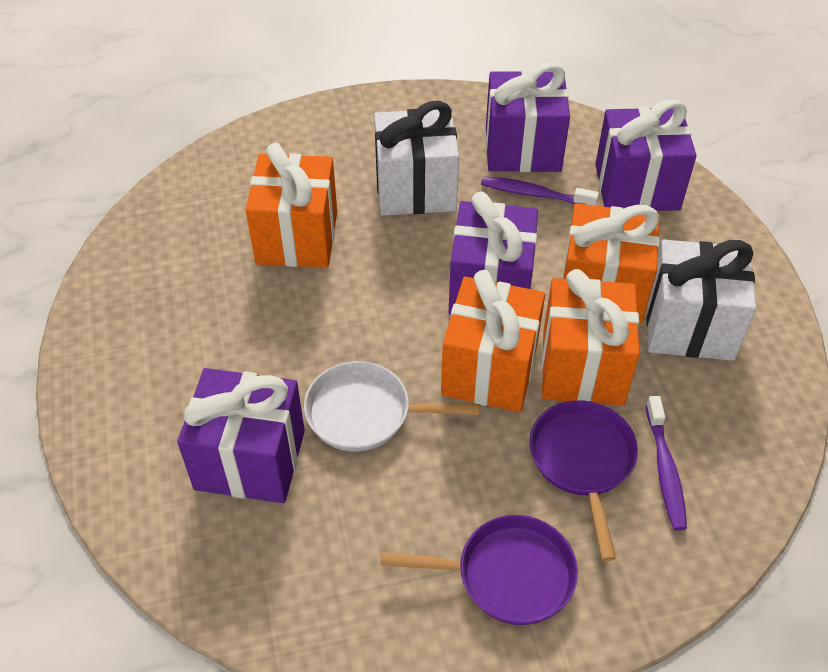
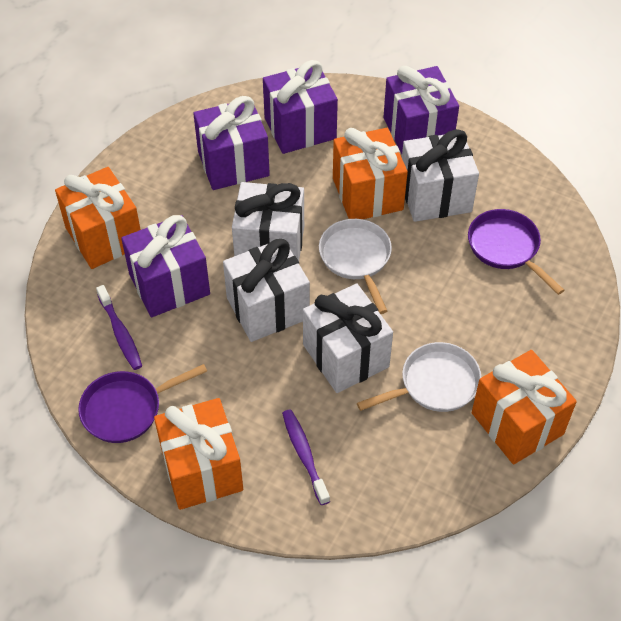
white gift: 2 -> 4
white pan: 1 -> 2

